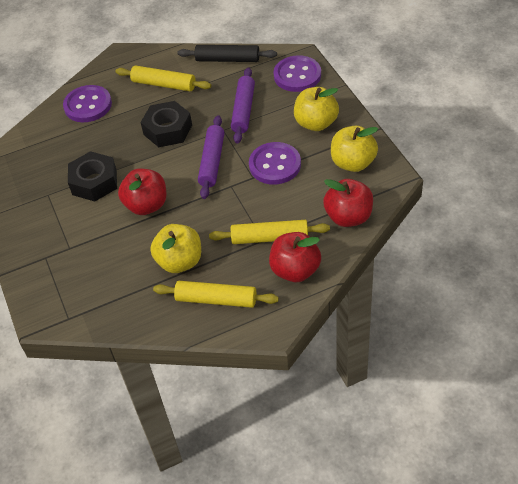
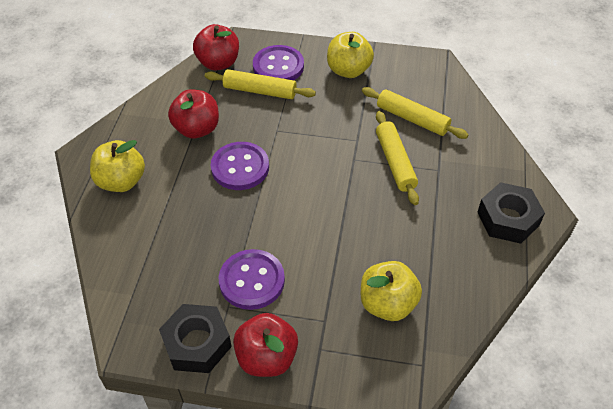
black rolling pin: 1 -> 0
purple rolling pin: 2 -> 0

